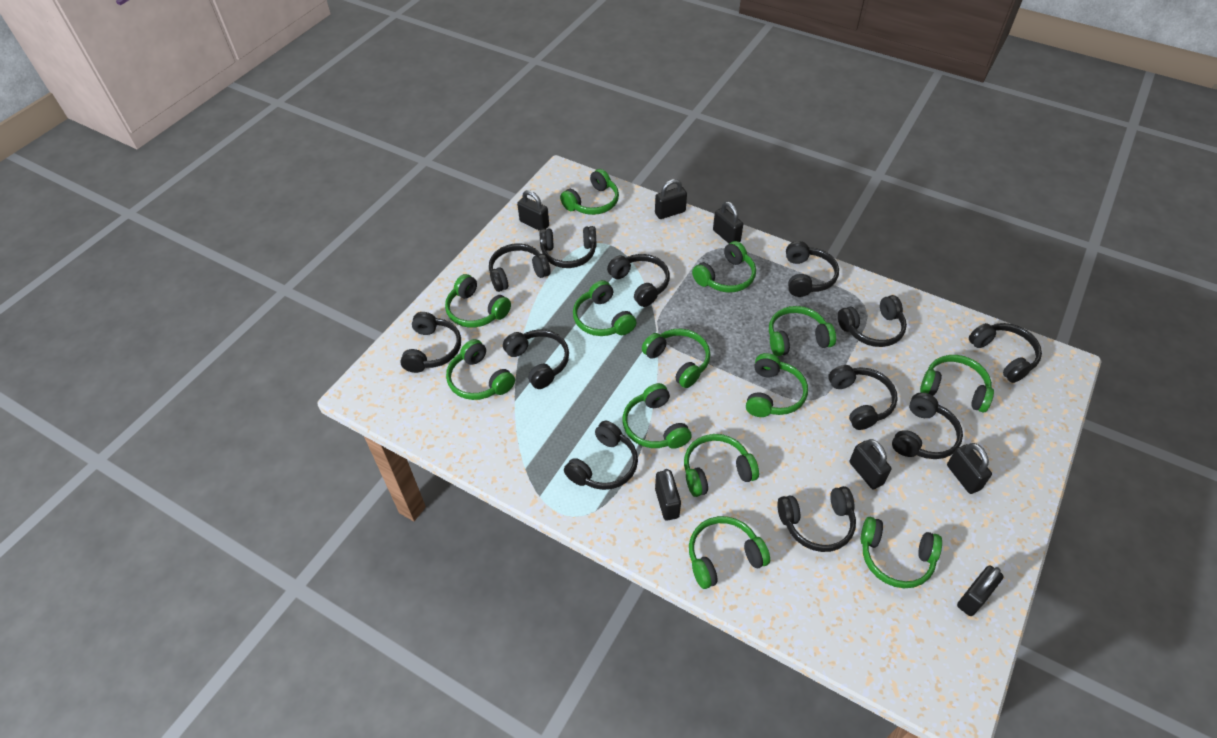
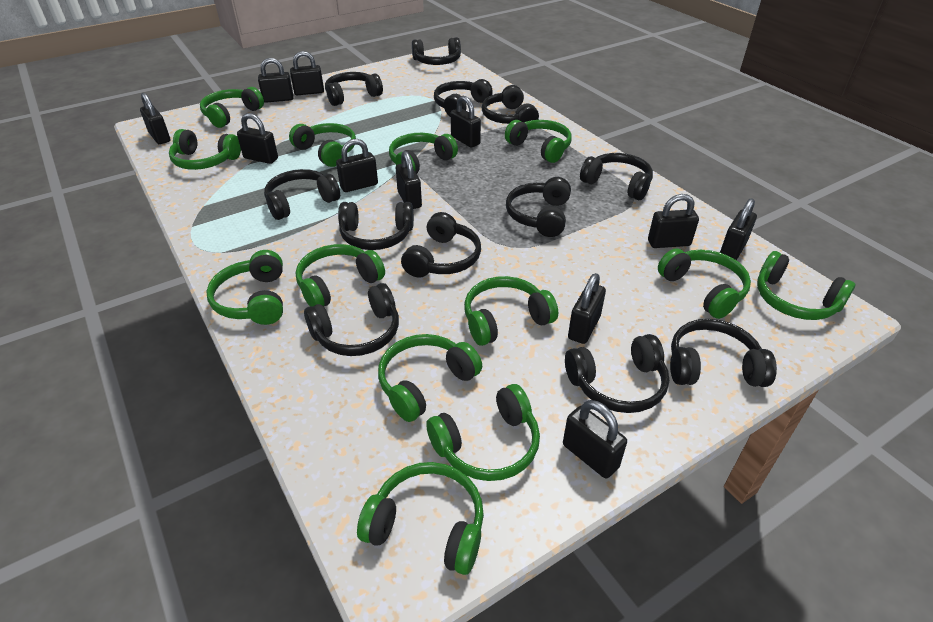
black padlock: 7 -> 11

